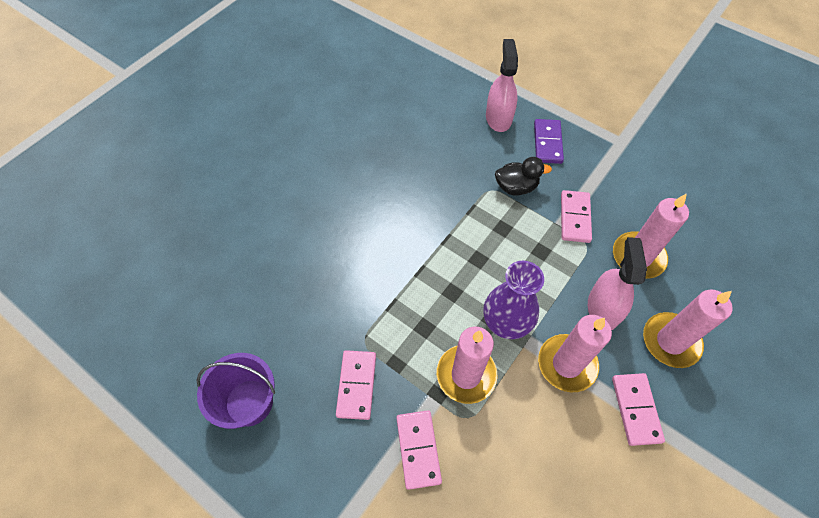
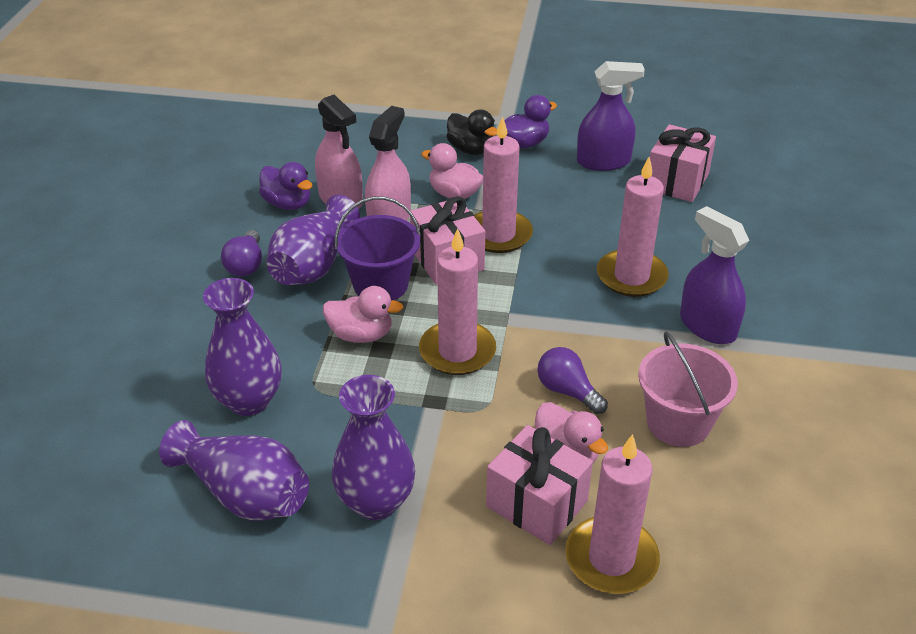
pink bucket: 0 -> 1
pink domino: 4 -> 0
pink duck: 0 -> 3
pink gift: 0 -> 3
purple domino: 1 -> 0
purple duck: 0 -> 2
purple light bulb: 0 -> 2
purple spray bottle: 0 -> 2
purple vase: 1 -> 4

